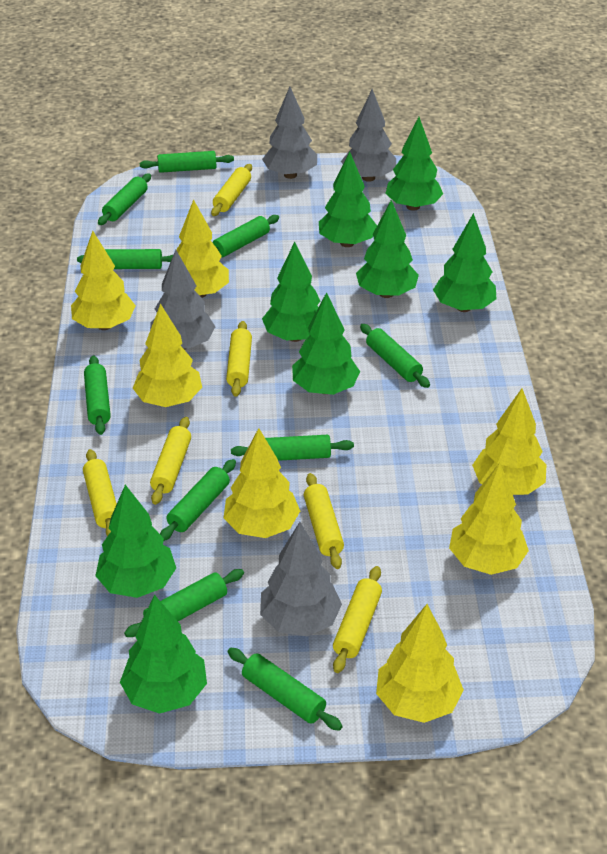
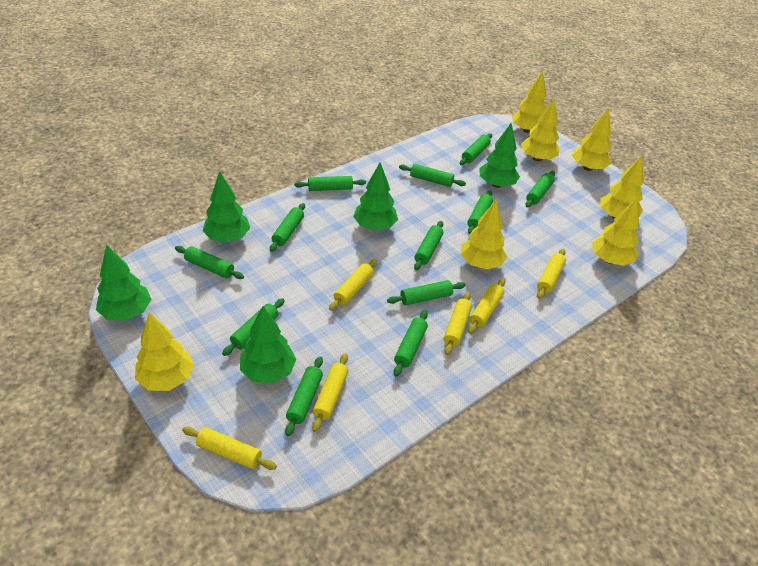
green rolling pin: 10 -> 12
green tree: 8 -> 5
grey tree: 4 -> 0

